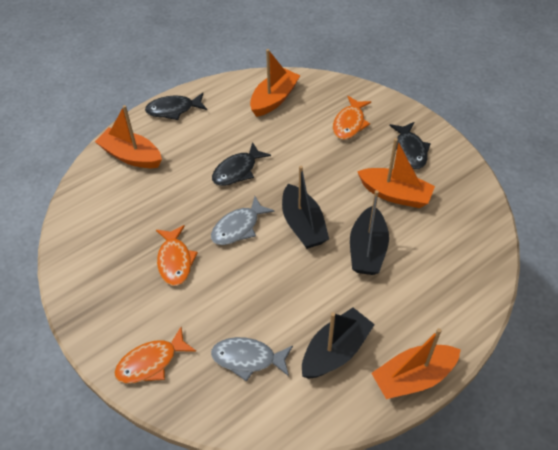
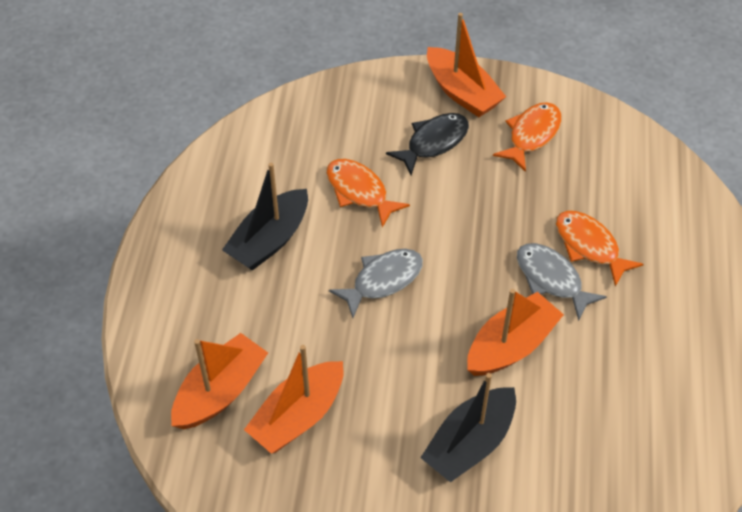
black boat: 3 -> 2
black fish: 3 -> 1

